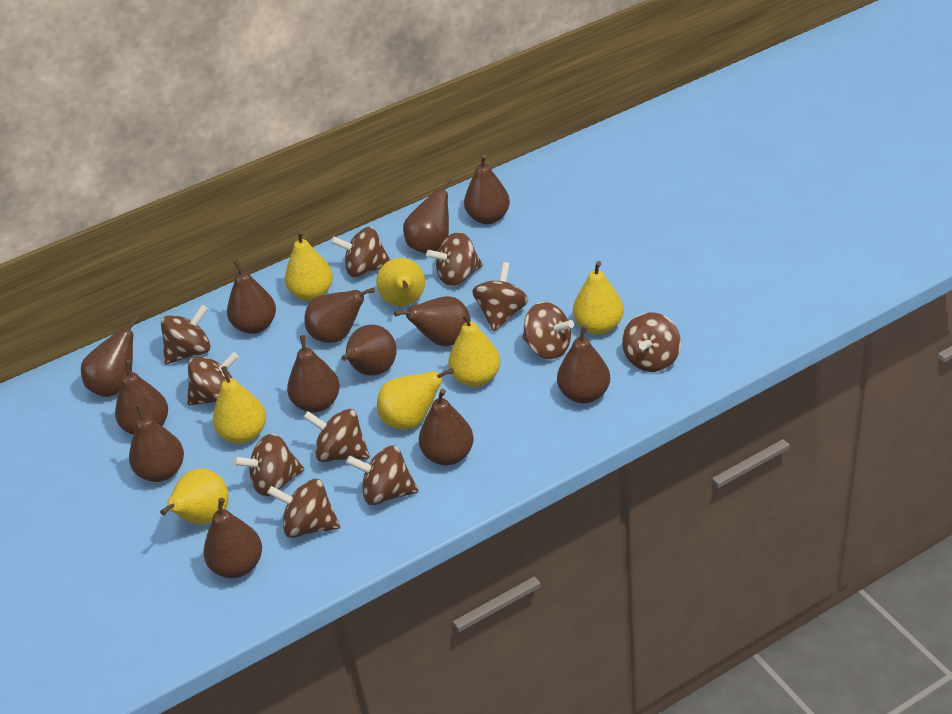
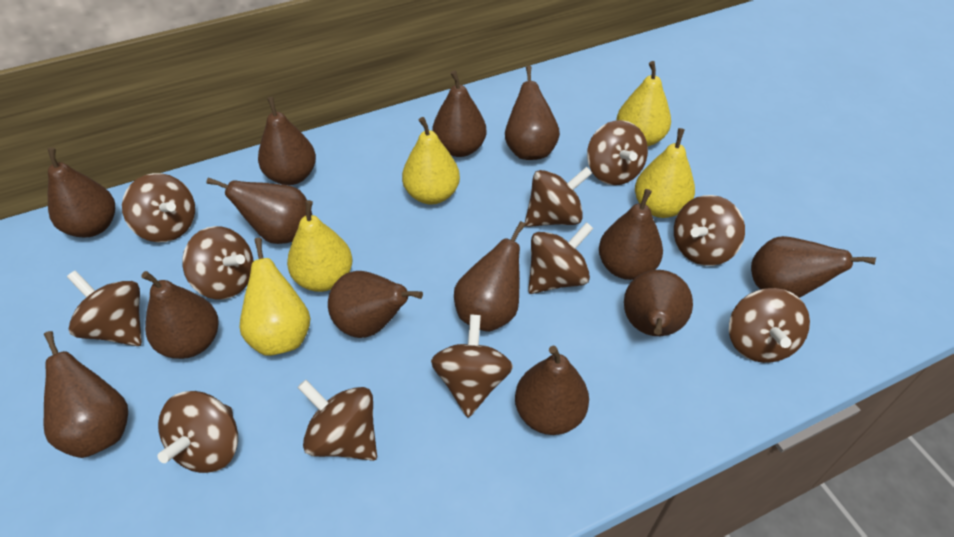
yellow pear: 7 -> 5

